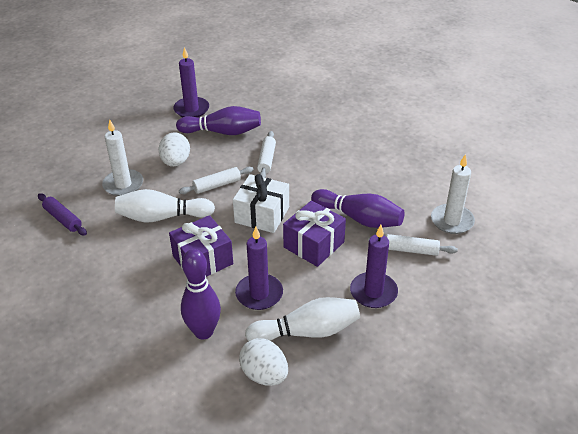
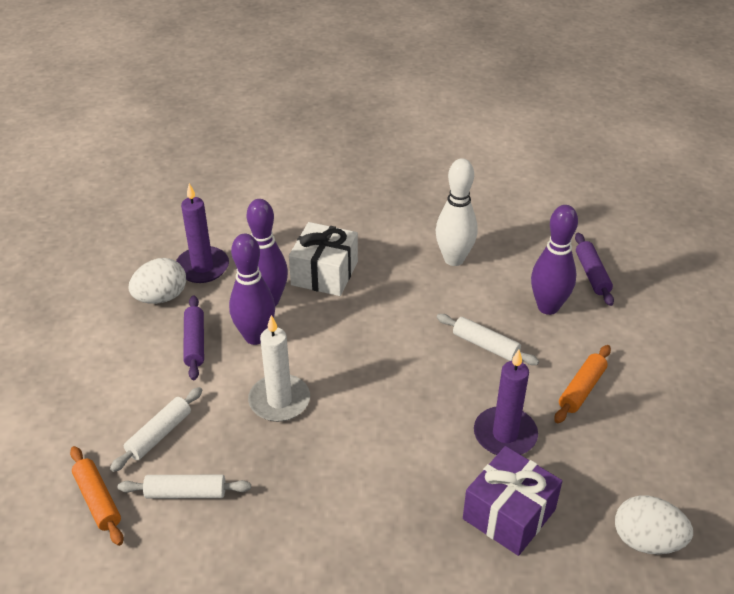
orange rolling pin: 0 -> 2
purple candle: 3 -> 2
purple gift: 2 -> 1
purple rolling pin: 1 -> 2
white bowling pin: 2 -> 1
white candle: 2 -> 1

